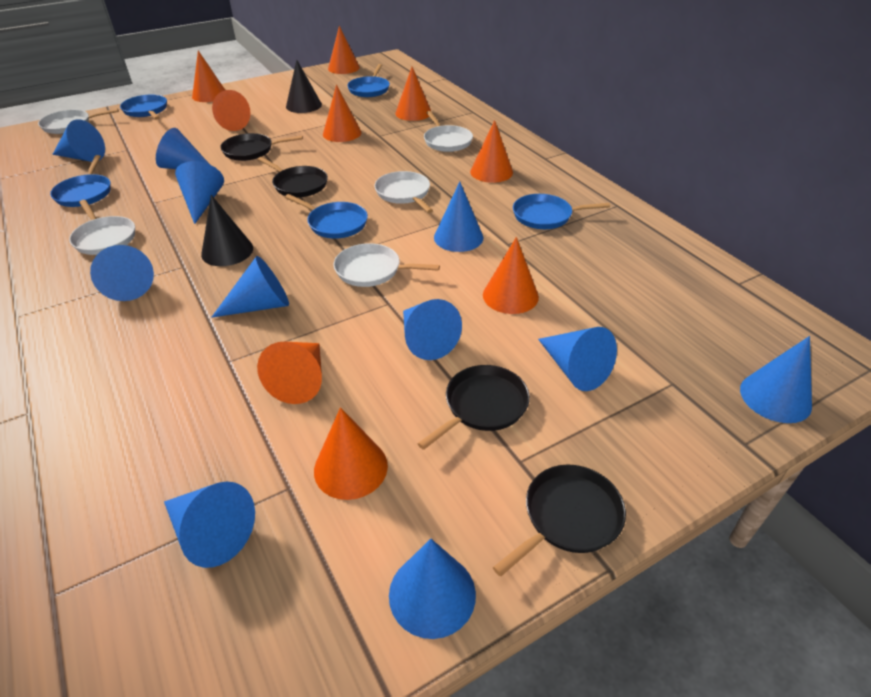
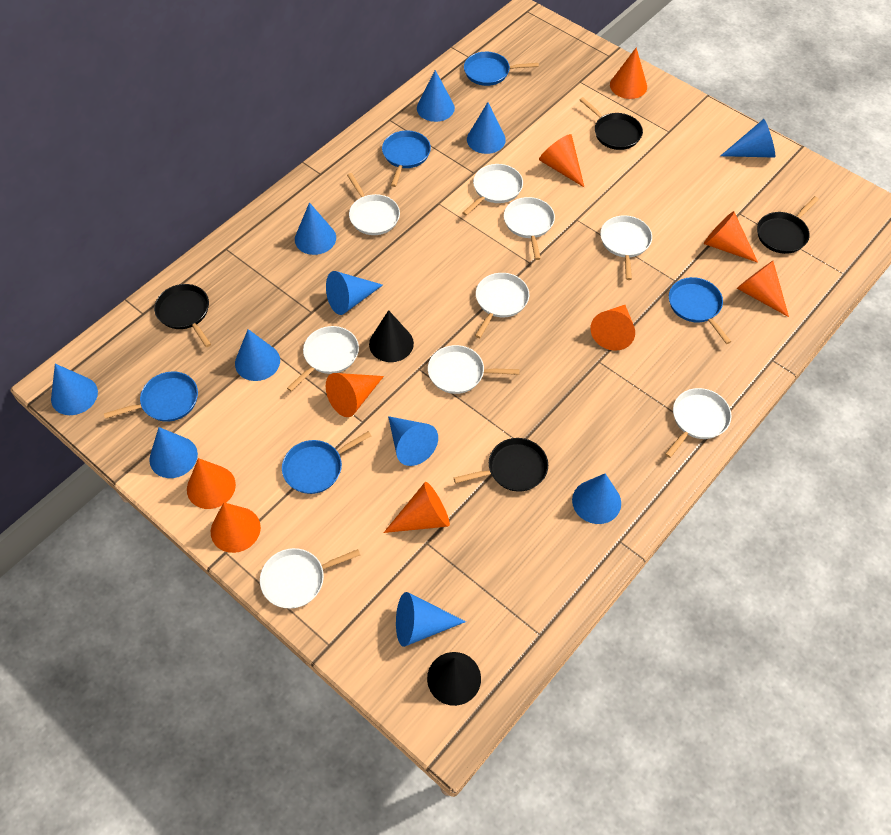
white pan: 5 -> 9

